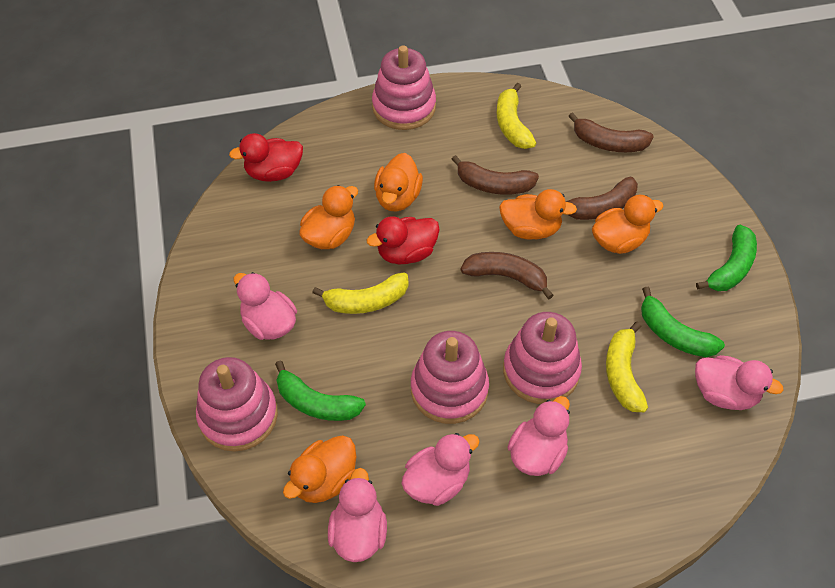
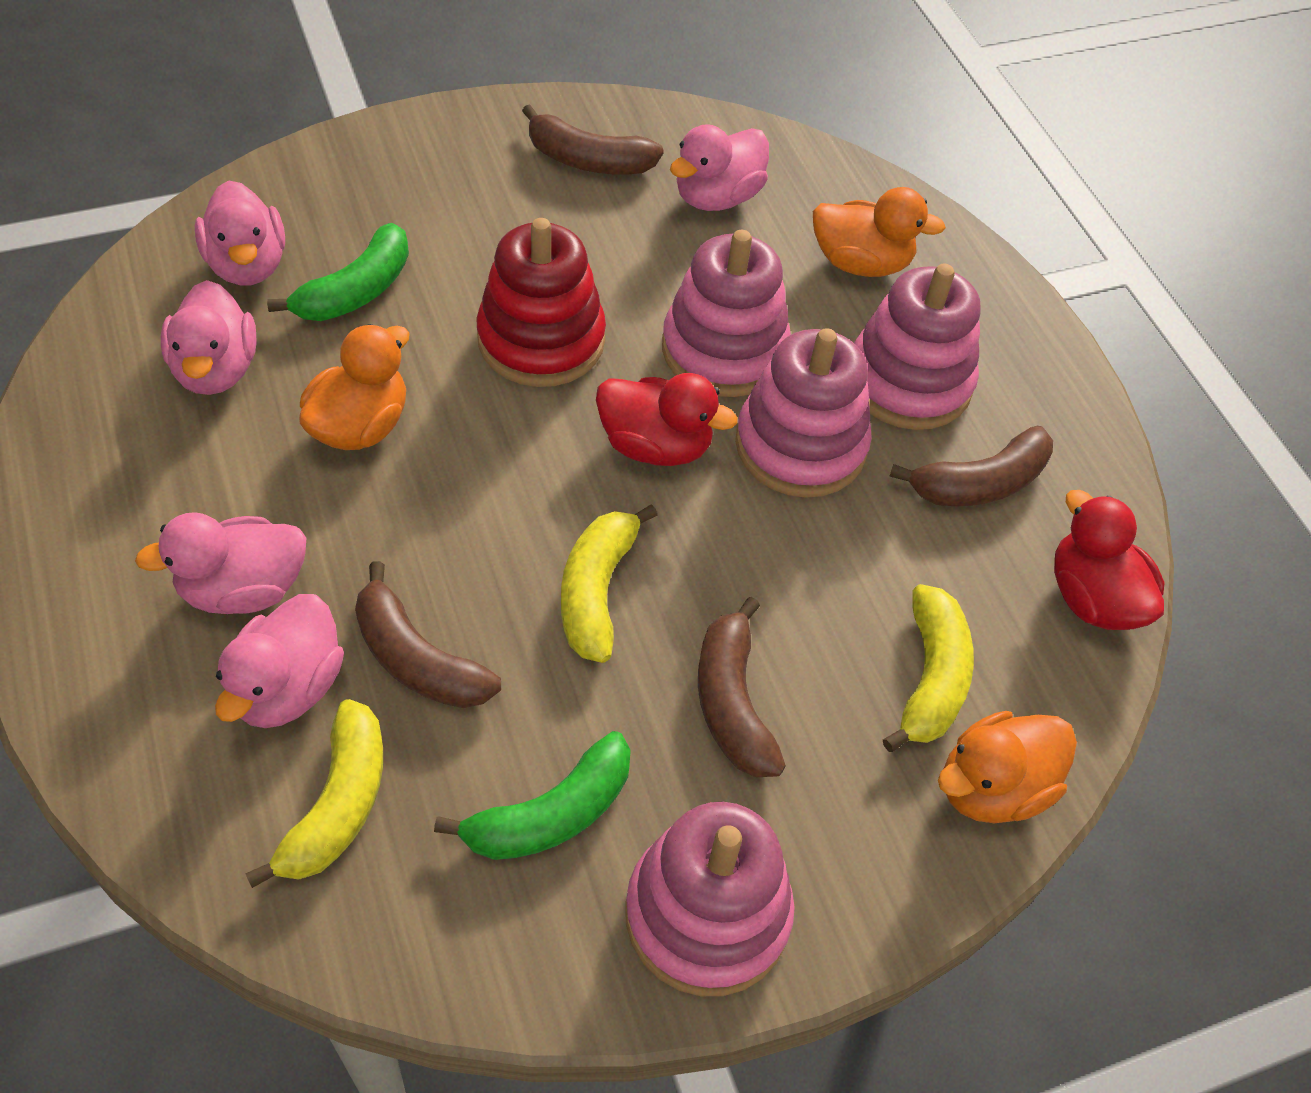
green banana: 3 -> 2
orange duck: 5 -> 3
red stacking toy: 0 -> 1

